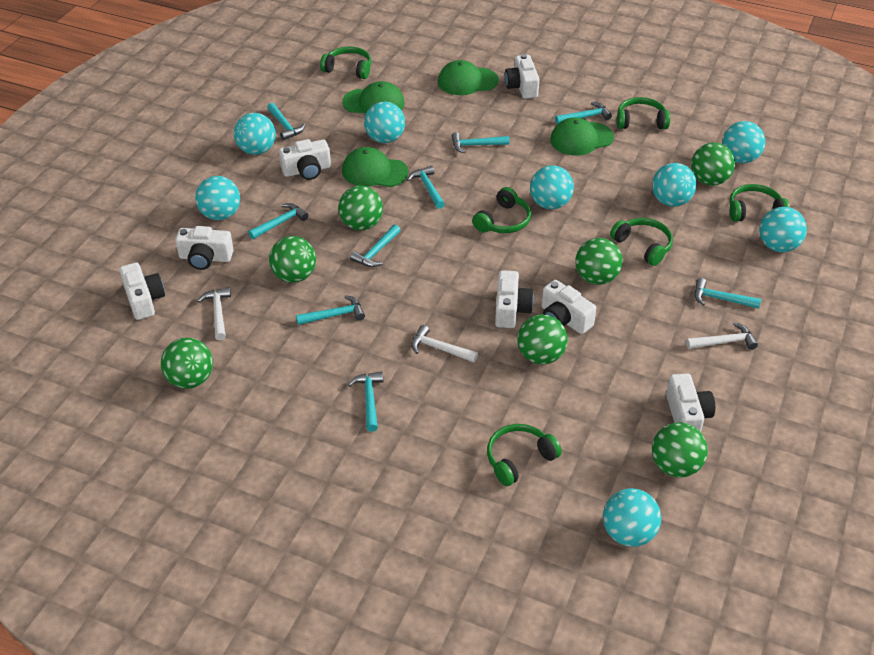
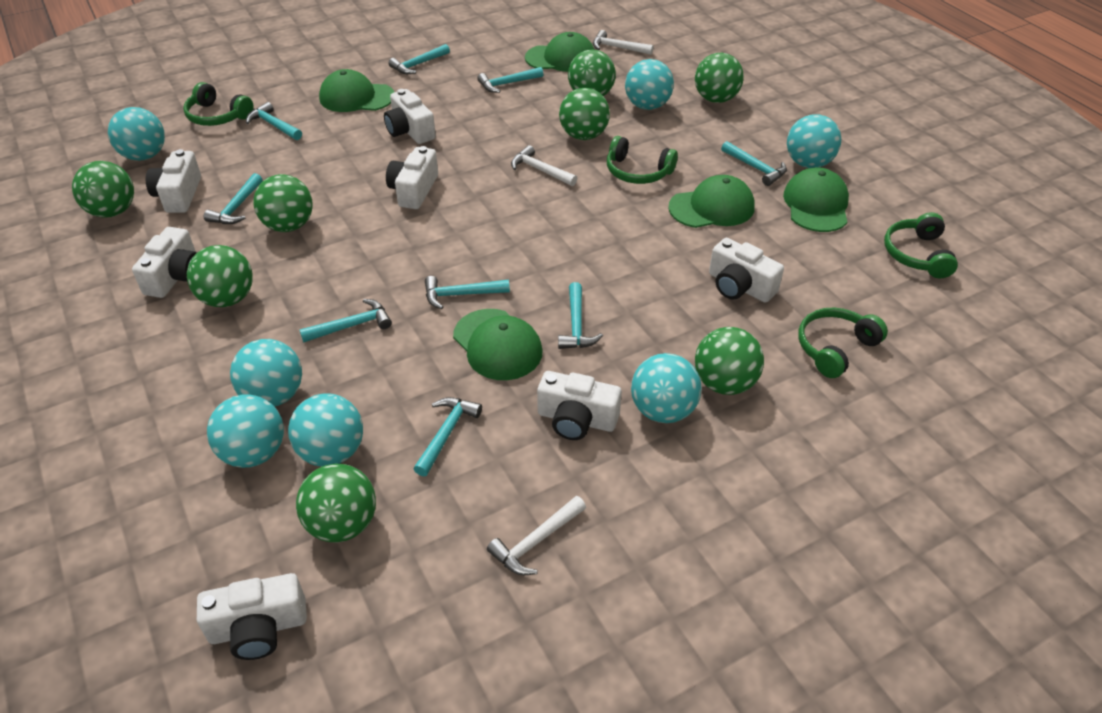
green ball: 7 -> 8
green cap: 4 -> 5
green headphones: 6 -> 4
turquoise ball: 8 -> 7

